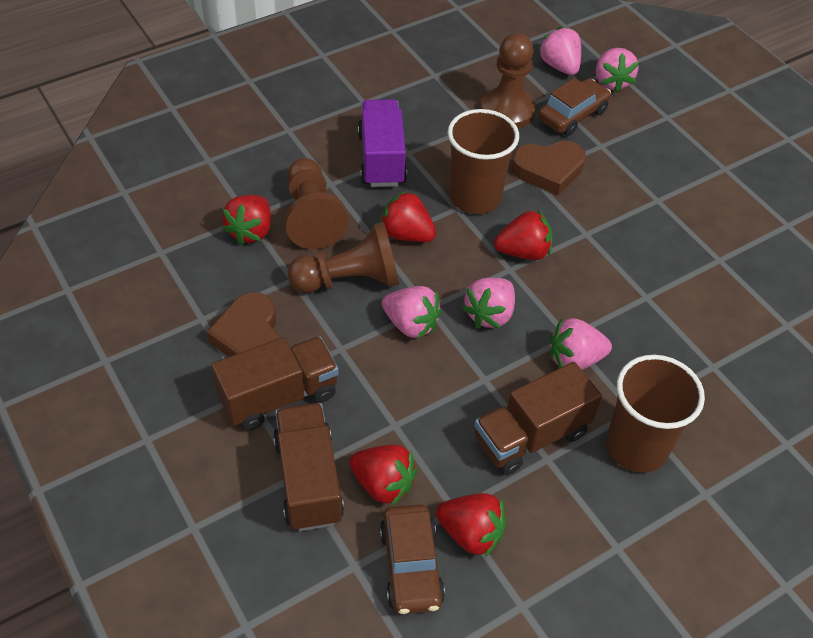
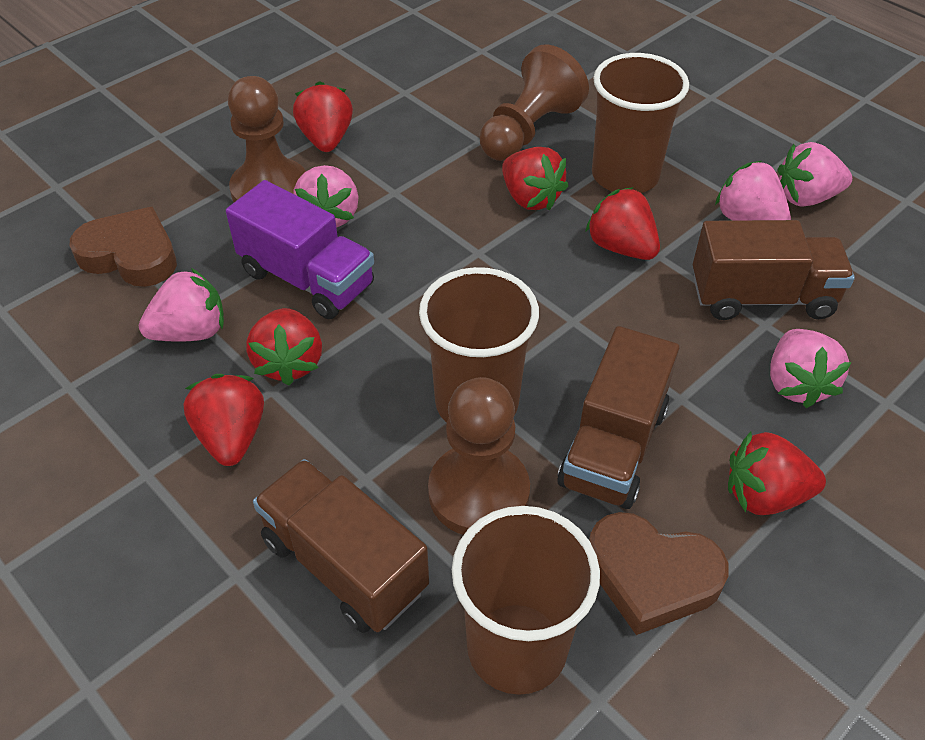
brown car: 2 -> 0
brown cup: 2 -> 3
red strawberry: 5 -> 6

